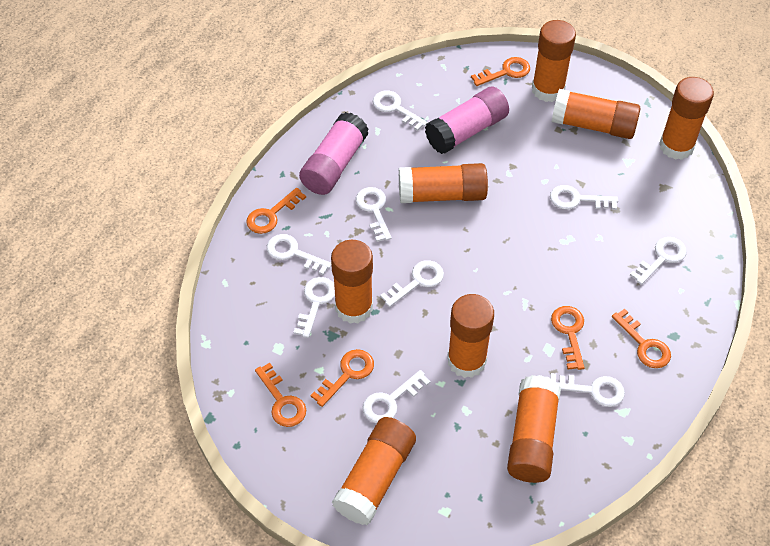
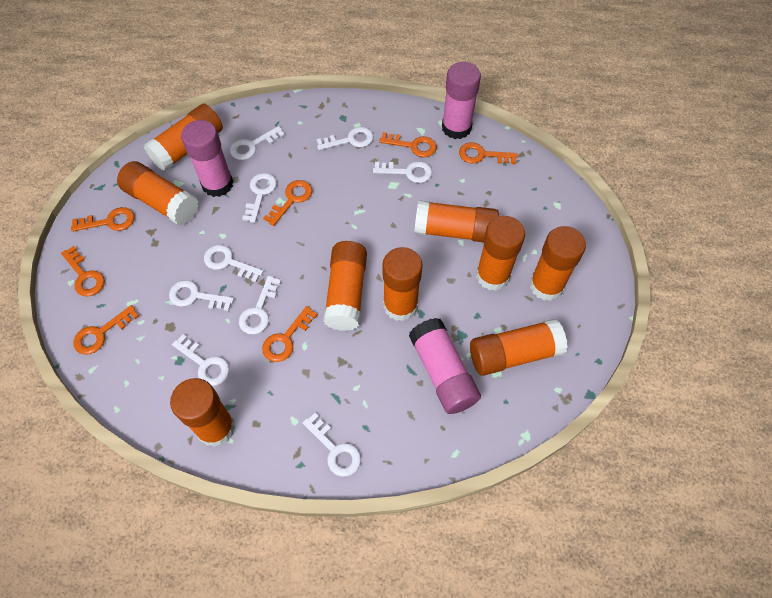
orange glue stick: 8 -> 9
orange key: 6 -> 7
pink glue stick: 2 -> 3

